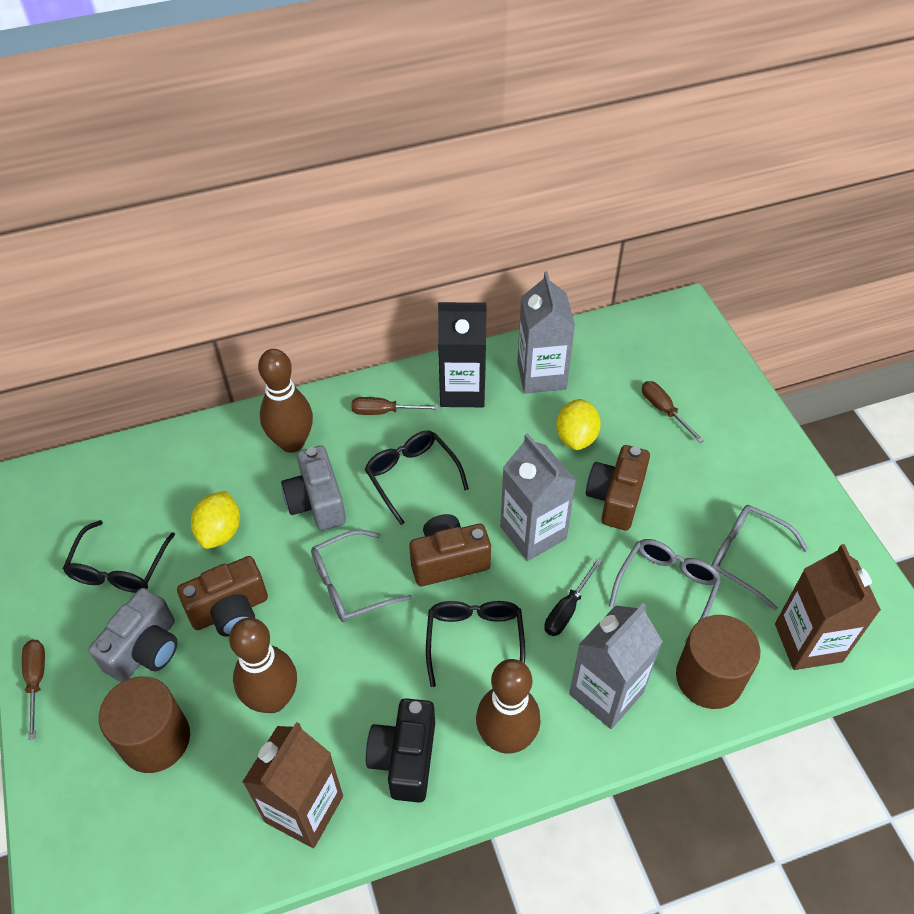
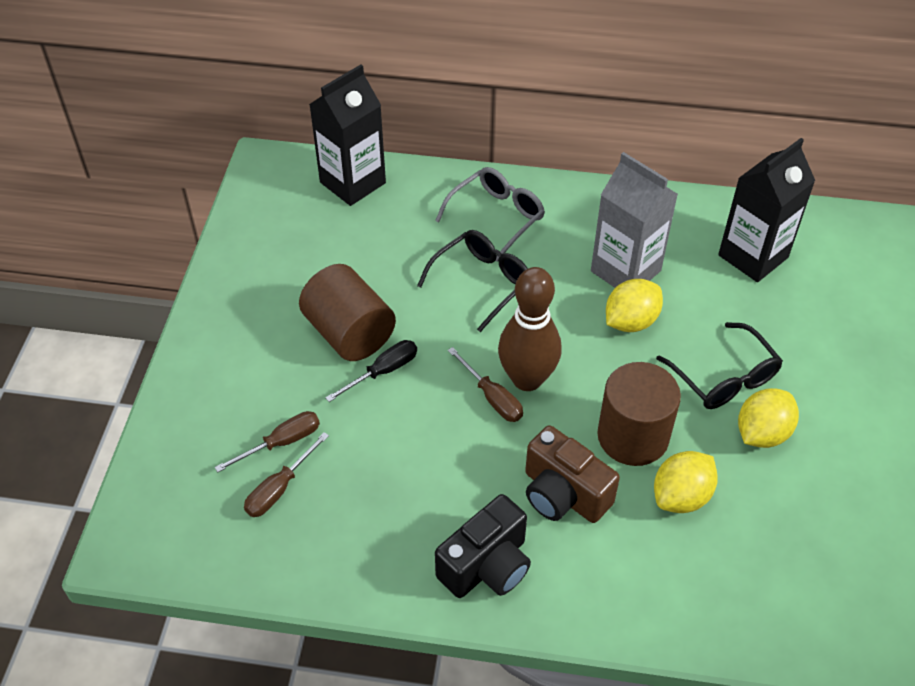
black carton: 1 -> 2
black glasses: 3 -> 2
brown bowling pin: 3 -> 1
brown camera: 3 -> 1
brown carton: 2 -> 0
grey camera: 2 -> 0
grey carton: 3 -> 1
grey glasses: 3 -> 1
yellow lemon: 2 -> 3

